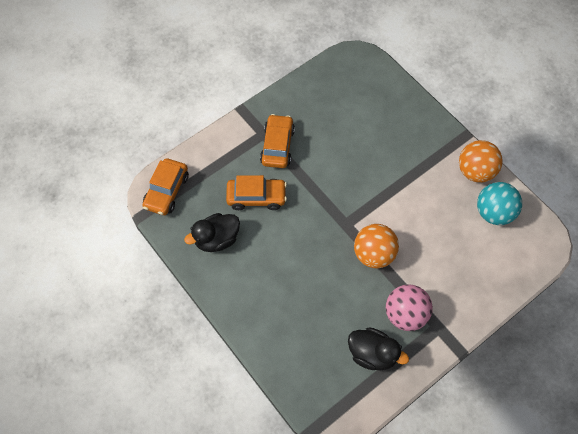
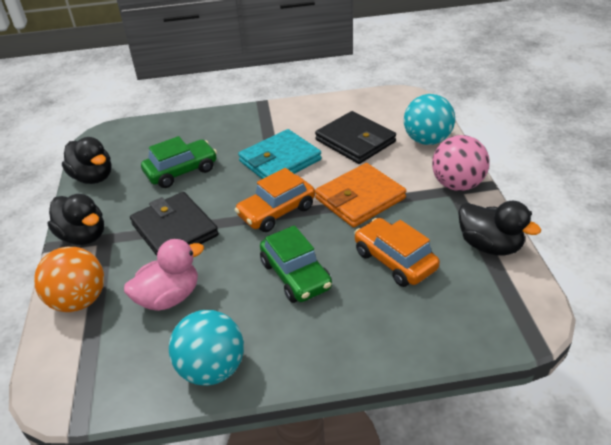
black duck: 2 -> 3
black wallet: 0 -> 2
green car: 0 -> 2
orange ball: 2 -> 1
orange car: 3 -> 2
orange wallet: 0 -> 1
pink duck: 0 -> 1
turquoise ball: 1 -> 2
turquoise wallet: 0 -> 1

